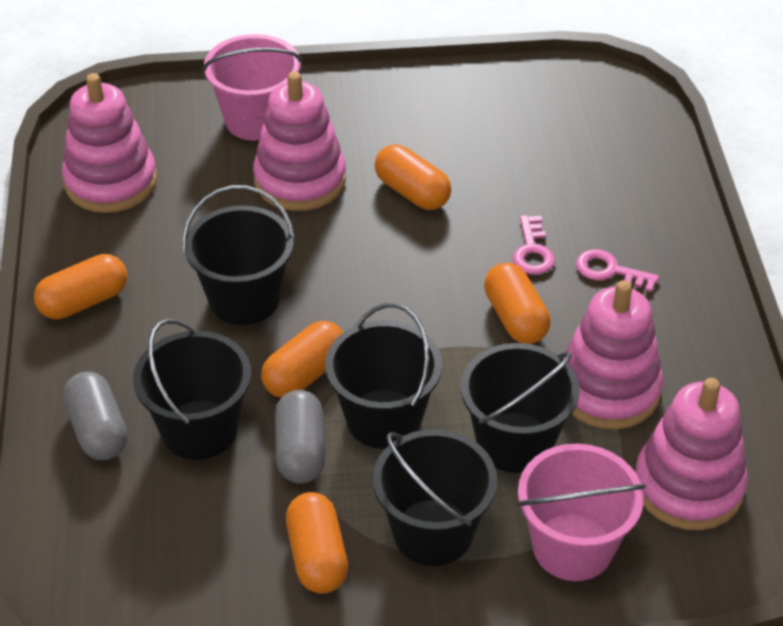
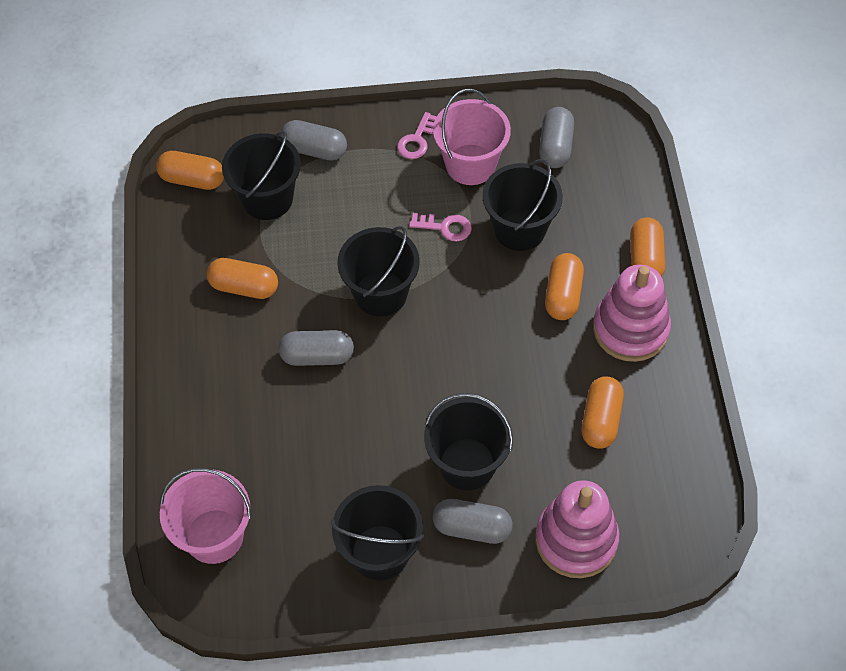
grey capsule: 2 -> 4
pink stacking toy: 4 -> 2

